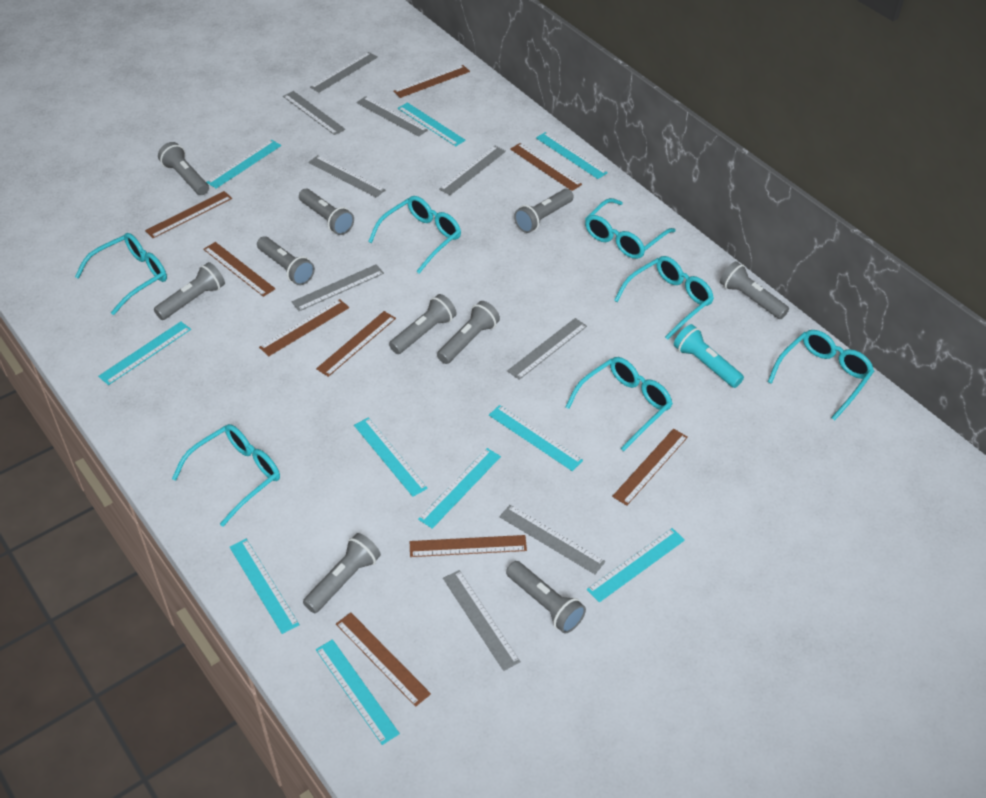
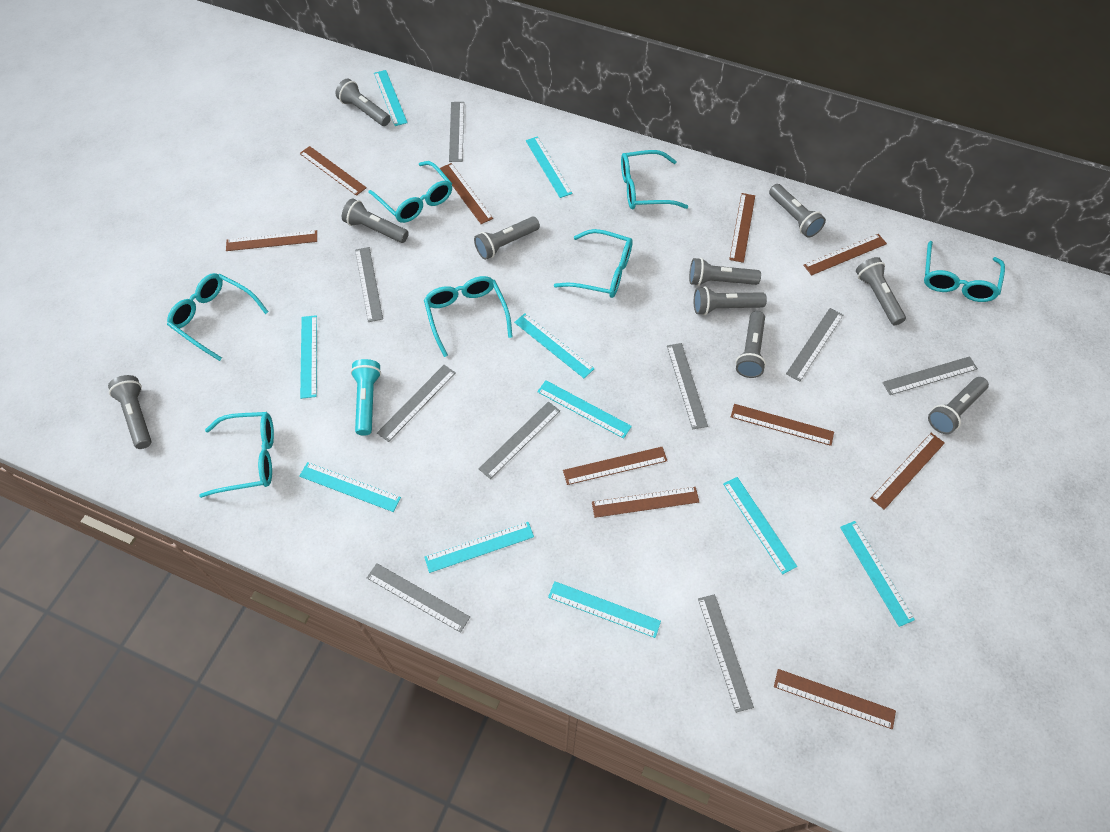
brown ruler: 9 -> 10

